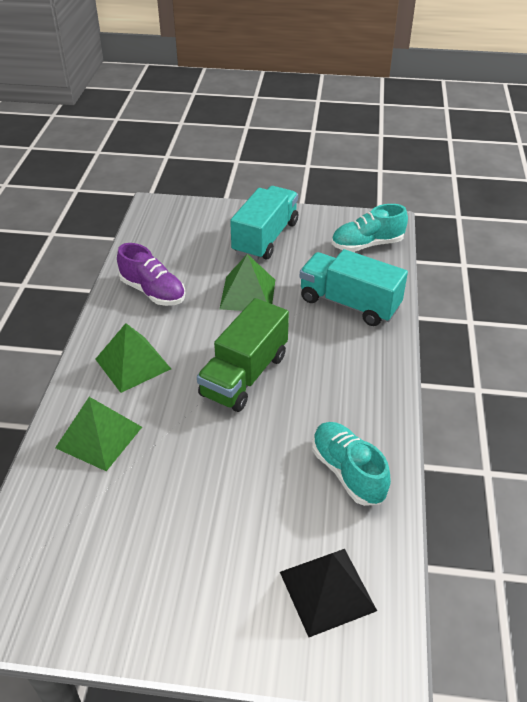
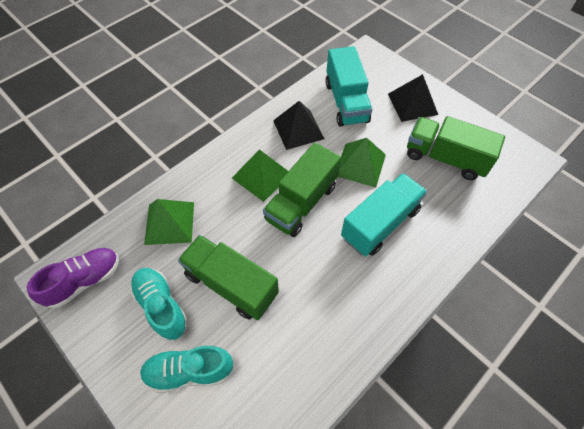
black pyramid: 1 -> 2
green truck: 1 -> 3

